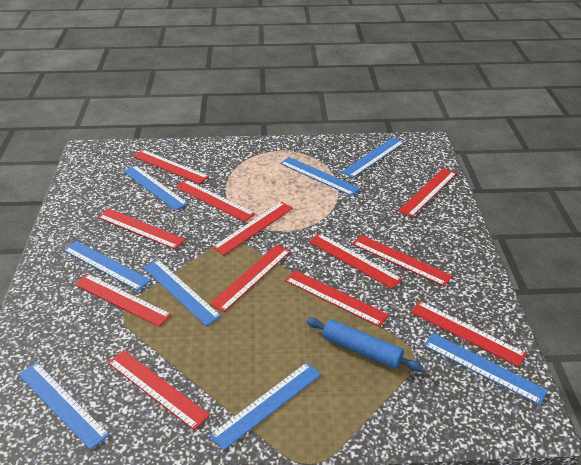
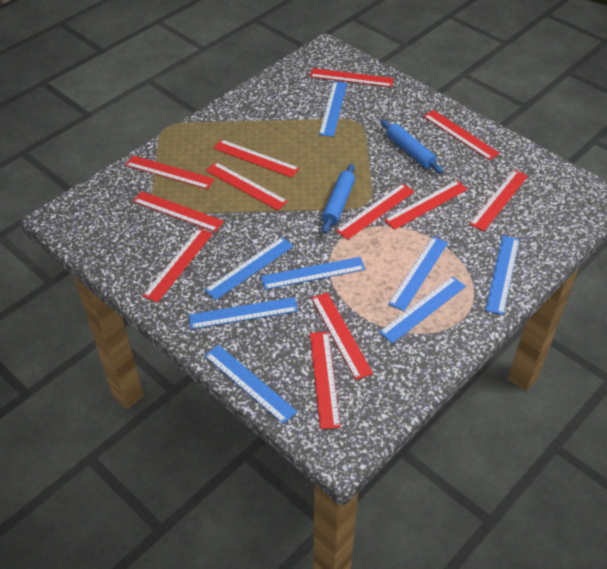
blue rolling pin: 1 -> 2

